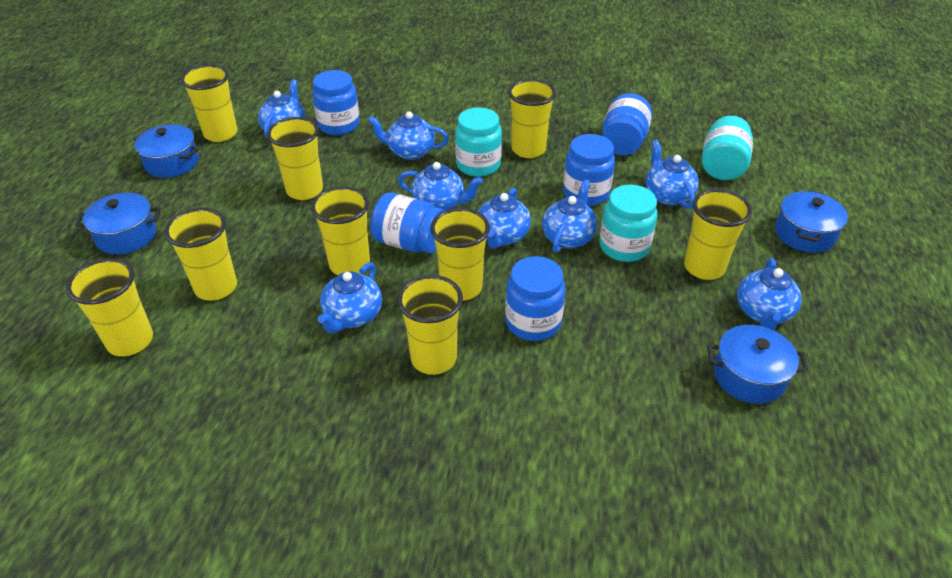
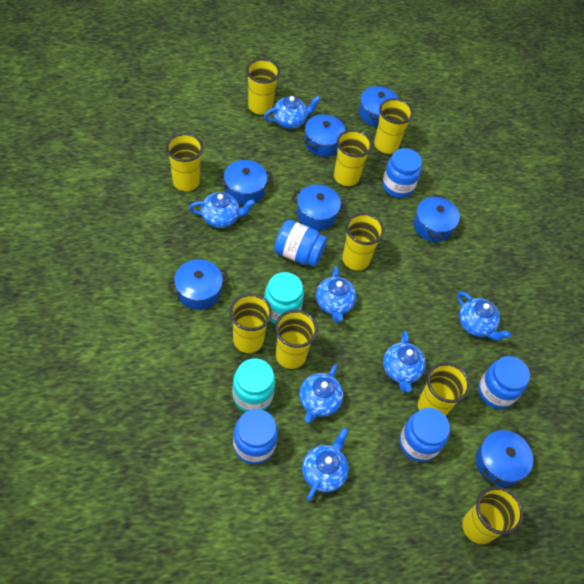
blue pot: 4 -> 7
blue teapot: 8 -> 7
turquoise jar: 3 -> 2

